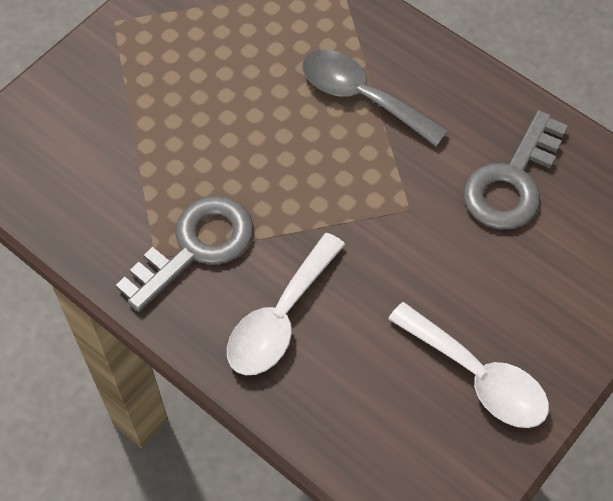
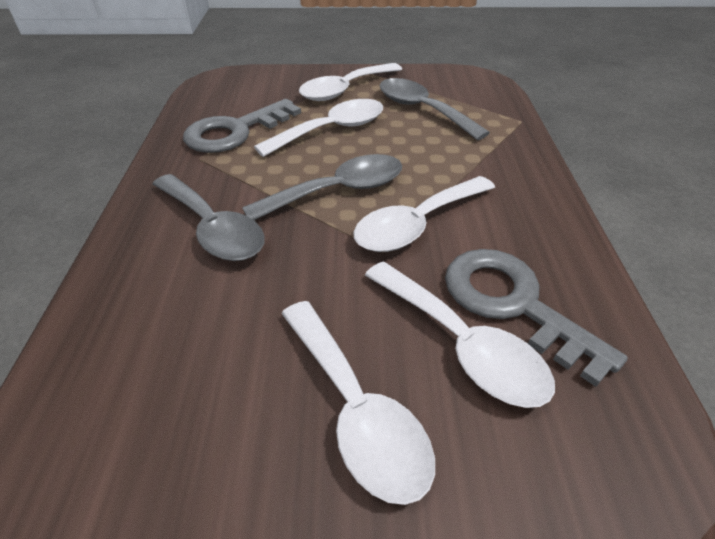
grey spoon: 1 -> 3
white spoon: 2 -> 5

